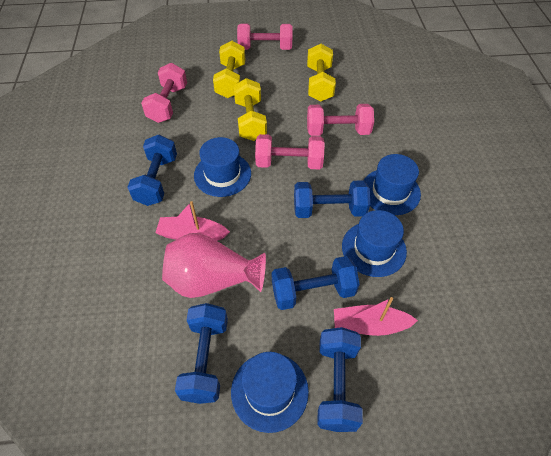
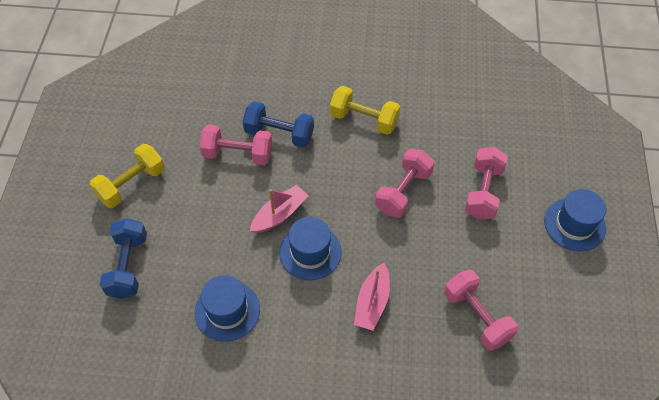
blue dumbbell: 5 -> 2
blue hat: 4 -> 3
pink vase: 1 -> 0
yellow dumbbell: 3 -> 2

